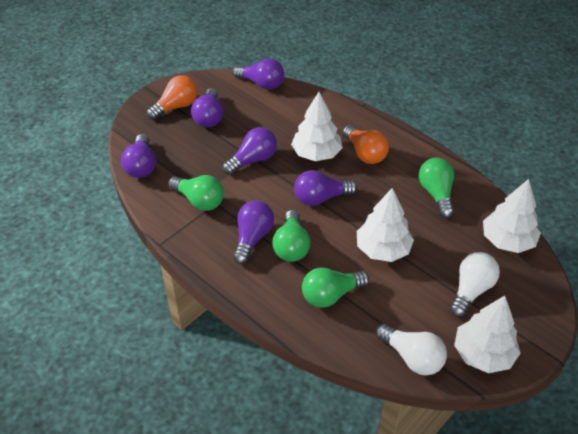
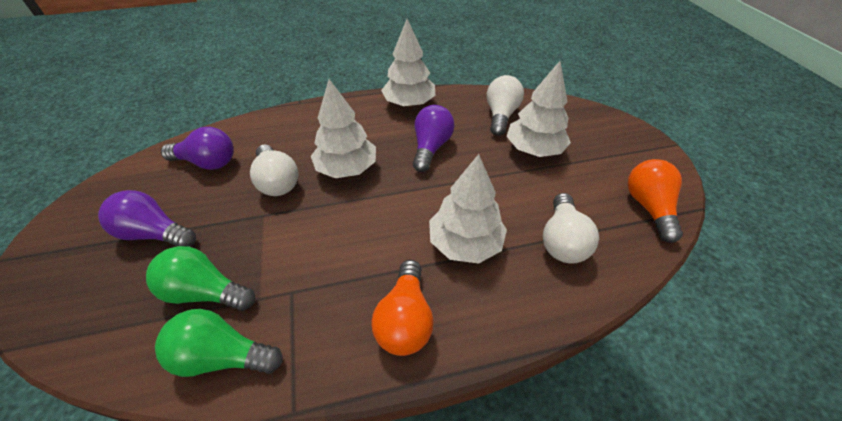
green light bulb: 4 -> 2
purple light bulb: 6 -> 3
white light bulb: 2 -> 3

